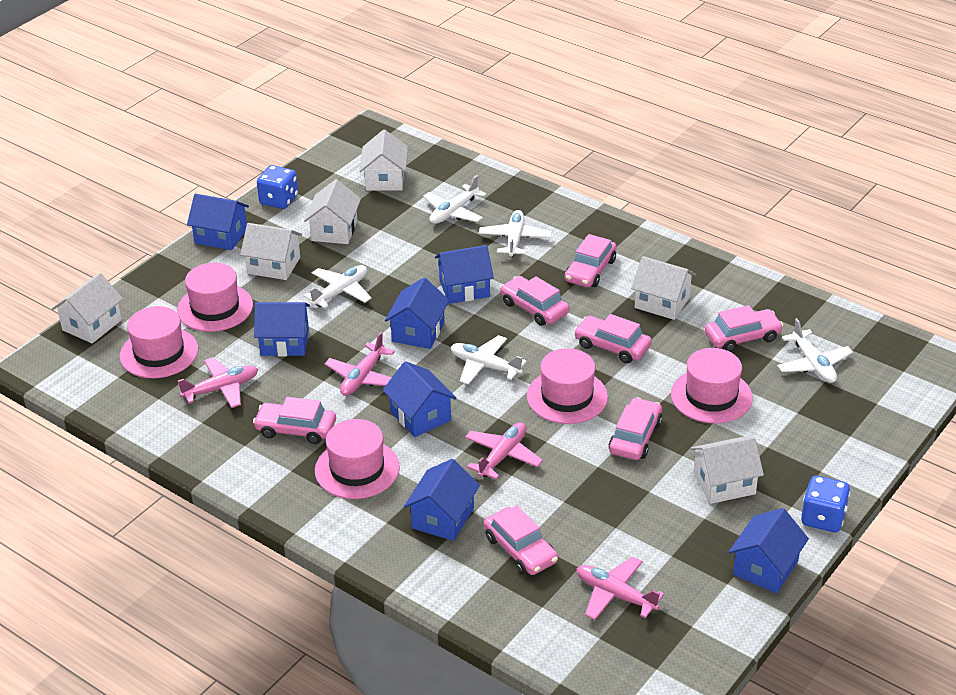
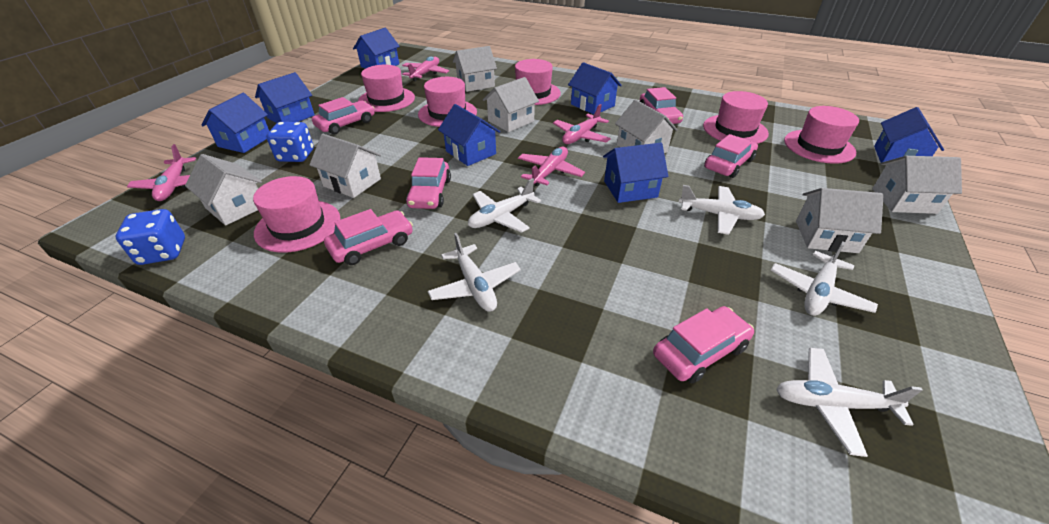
pink car: 7 -> 6
pink hat: 5 -> 6
white house: 6 -> 7

